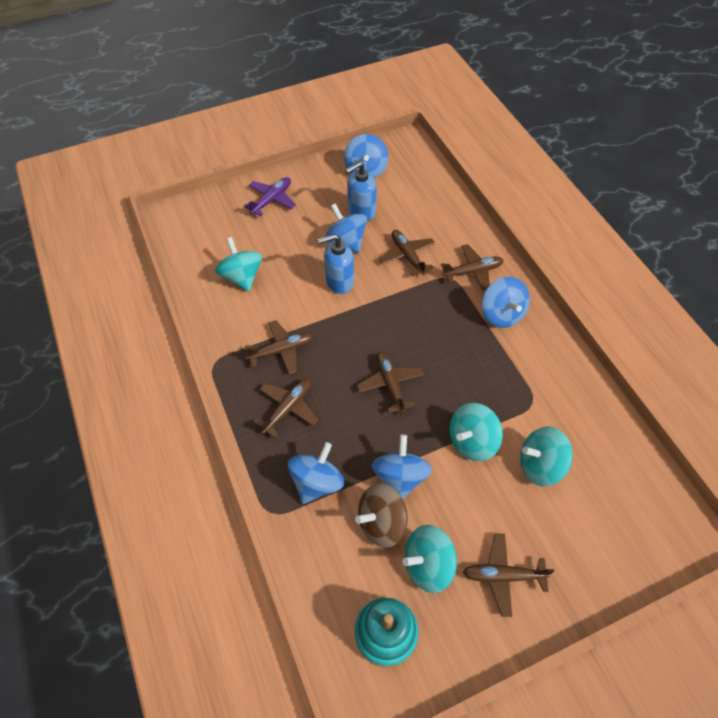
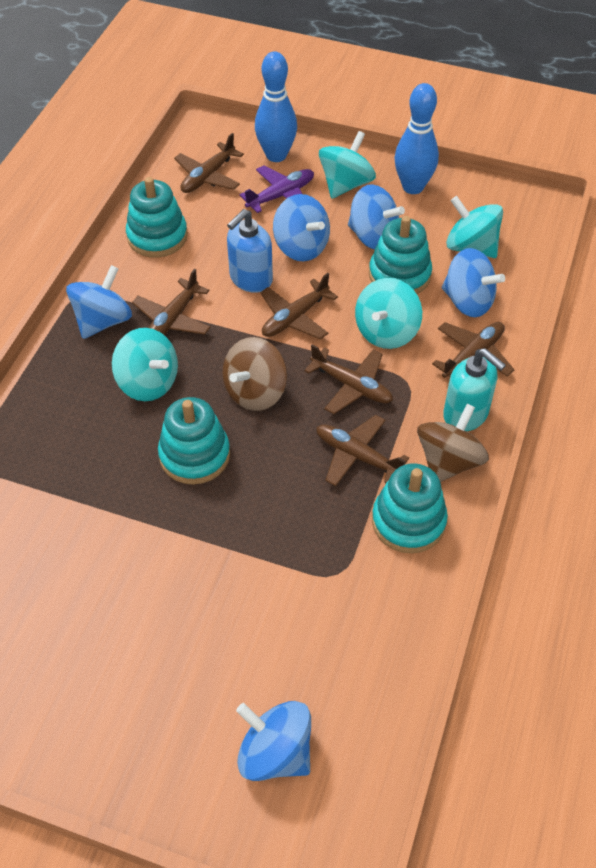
blue bowling pin: 0 -> 2
blue soap dispenser: 2 -> 1
brown spinning top: 1 -> 2
turquoise soap dispenser: 0 -> 1
turquoise stacking toy: 1 -> 4

